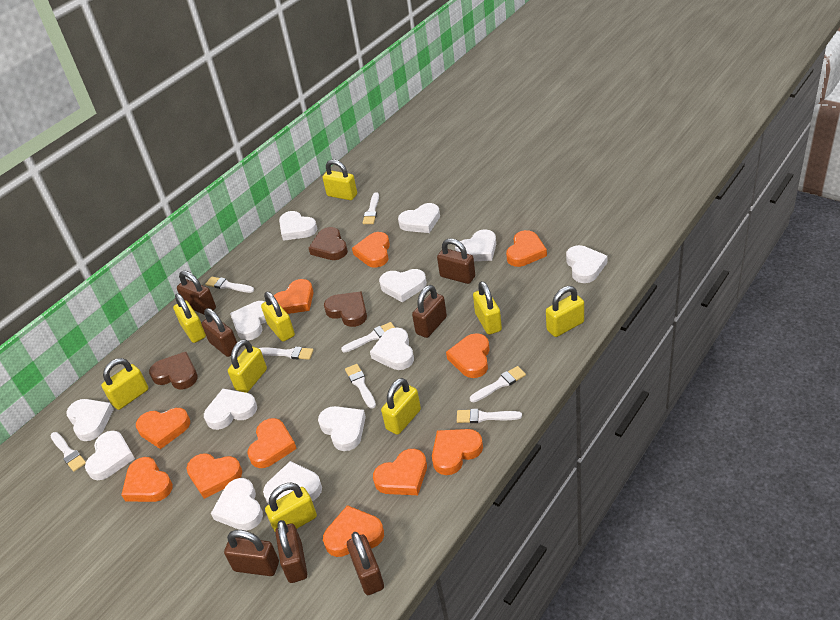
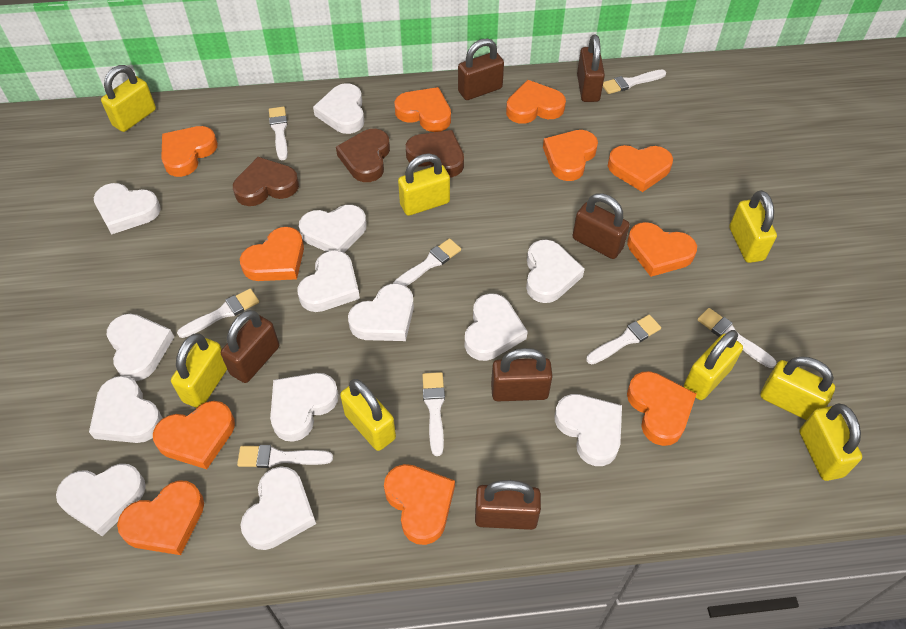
brown padlock: 7 -> 6
yellow padlock: 9 -> 8

